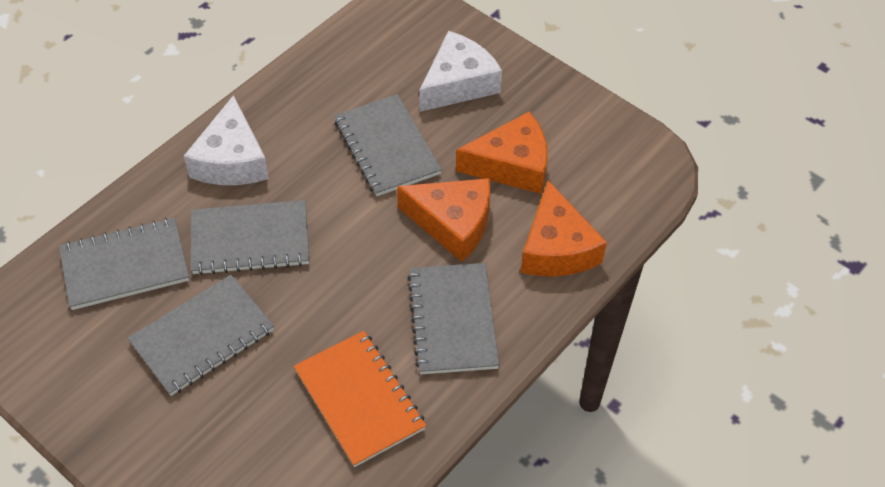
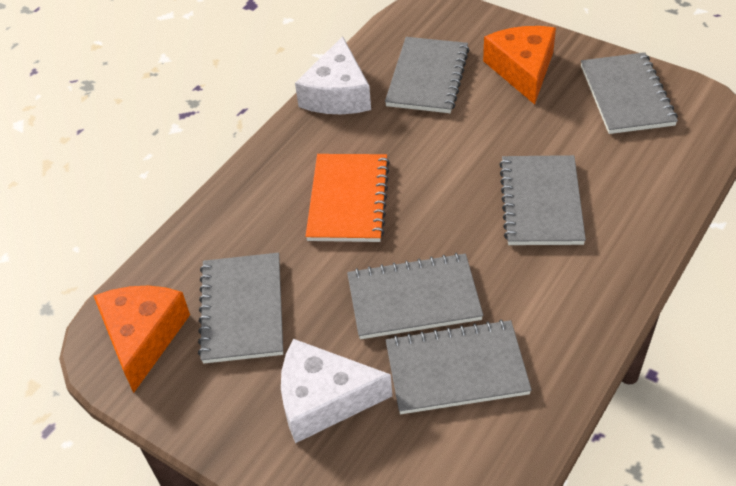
grey notebook: 5 -> 6
orange cheese: 3 -> 2

